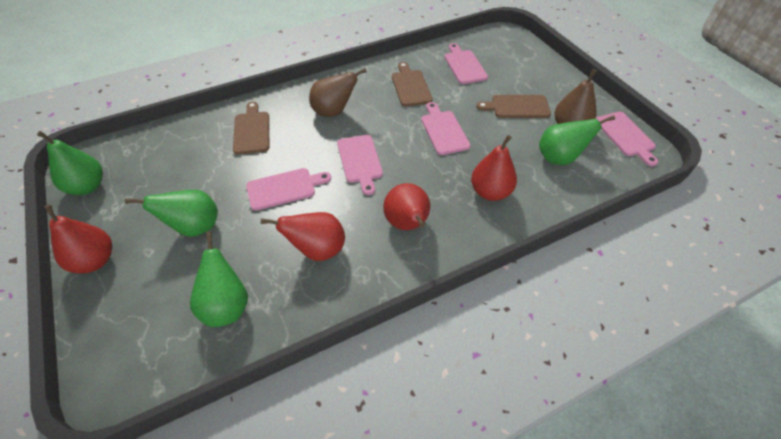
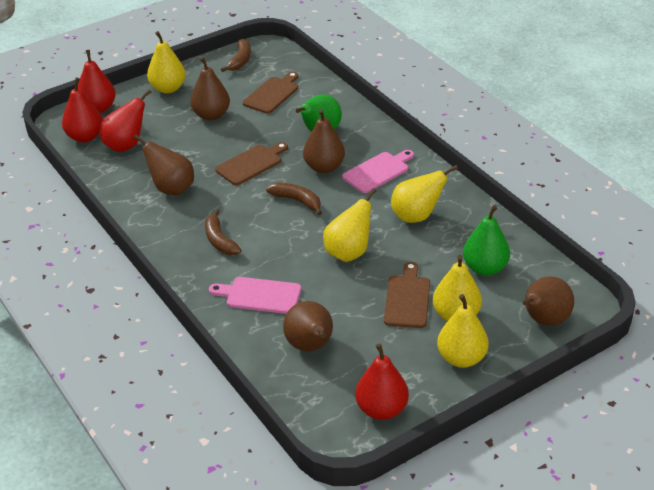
brown banana: 0 -> 3
brown pear: 2 -> 5
green pear: 4 -> 2
pink cutting board: 5 -> 2
yellow pear: 0 -> 5

